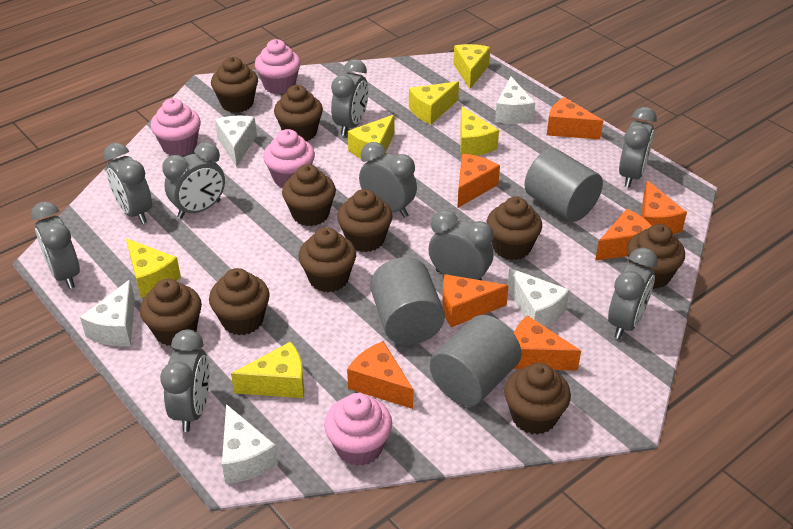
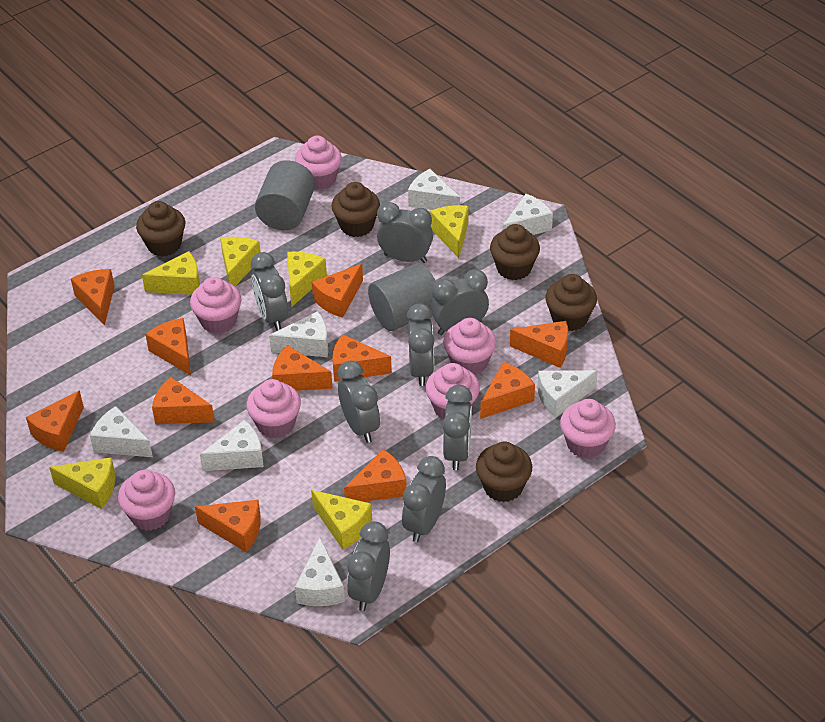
brown cupcake: 10 -> 5
grey clock: 9 -> 8
grey cylinder: 3 -> 2
orange cheese: 7 -> 11
pink cupcake: 4 -> 7
white cheese: 5 -> 7

